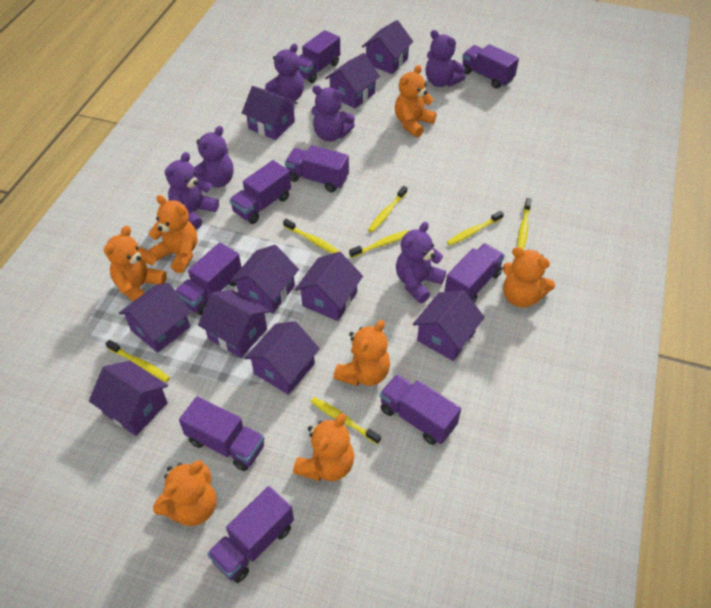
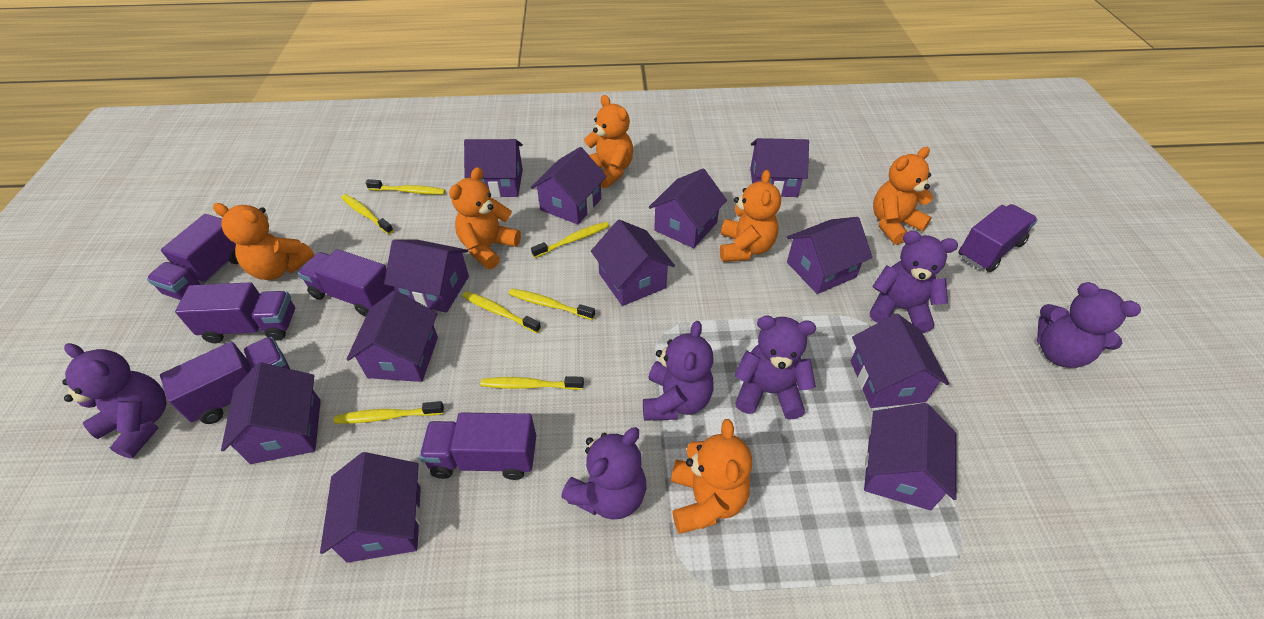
orange teddy bear: 7 -> 6
purple house: 10 -> 12
purple truck: 9 -> 6

